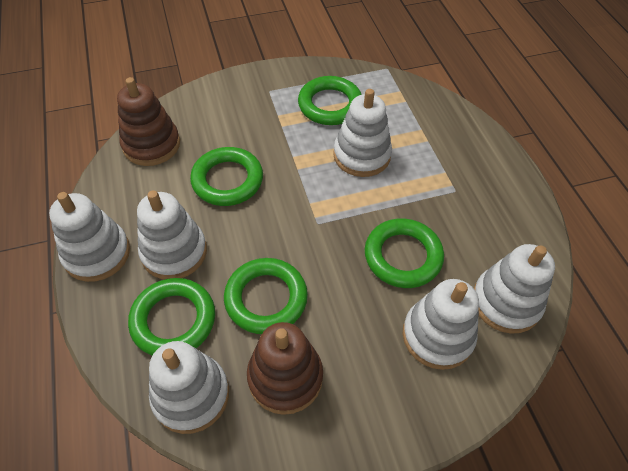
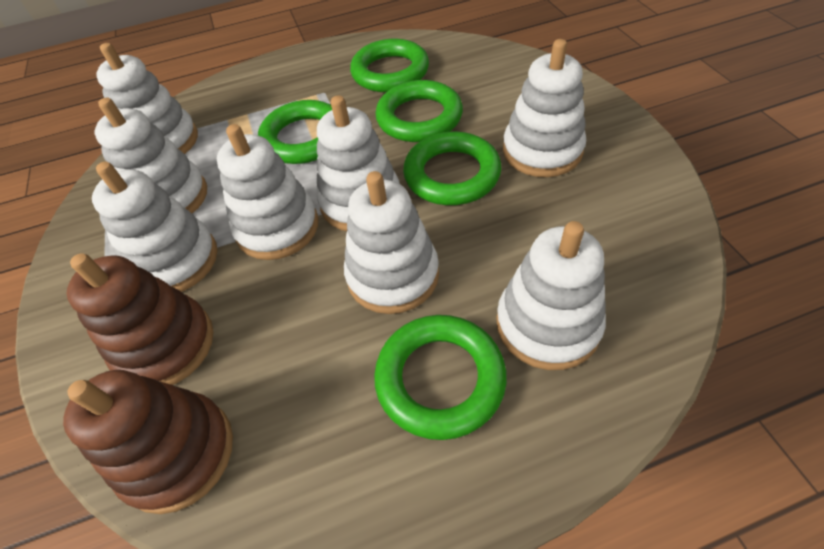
white stacking toy: 6 -> 8

